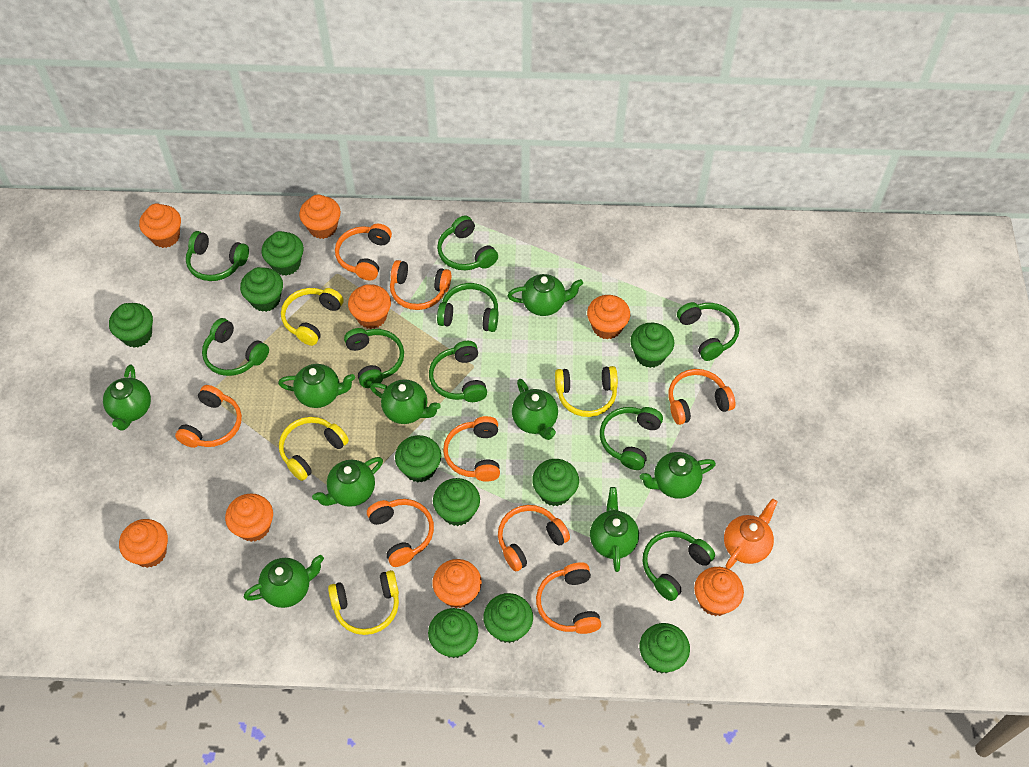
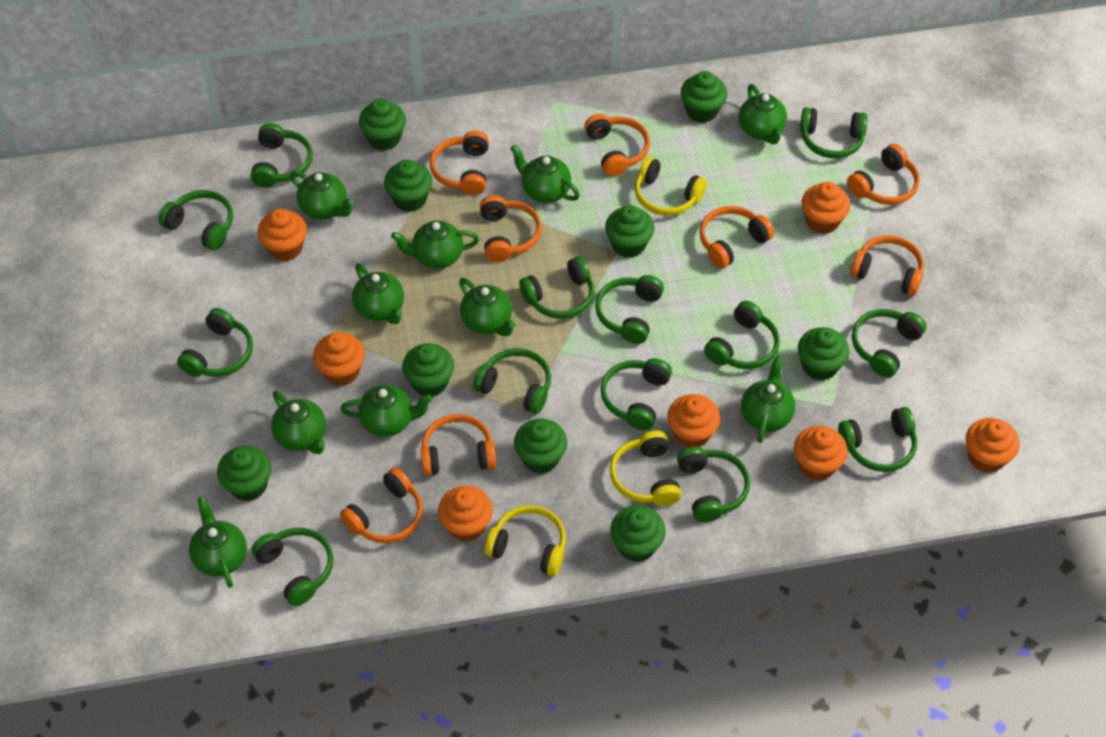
green cupcake: 10 -> 9
green headphones: 9 -> 13
green teapot: 9 -> 10
orange cupcake: 8 -> 7
orange teapot: 1 -> 0
yellow headphones: 4 -> 3

